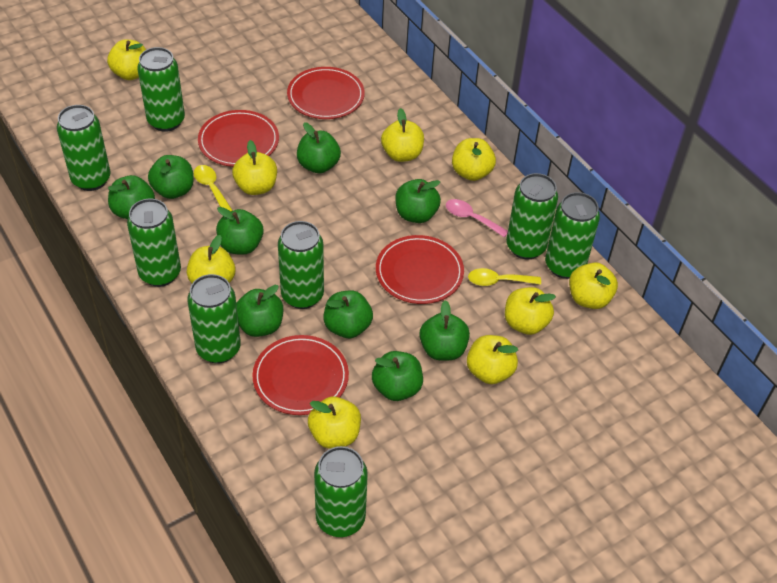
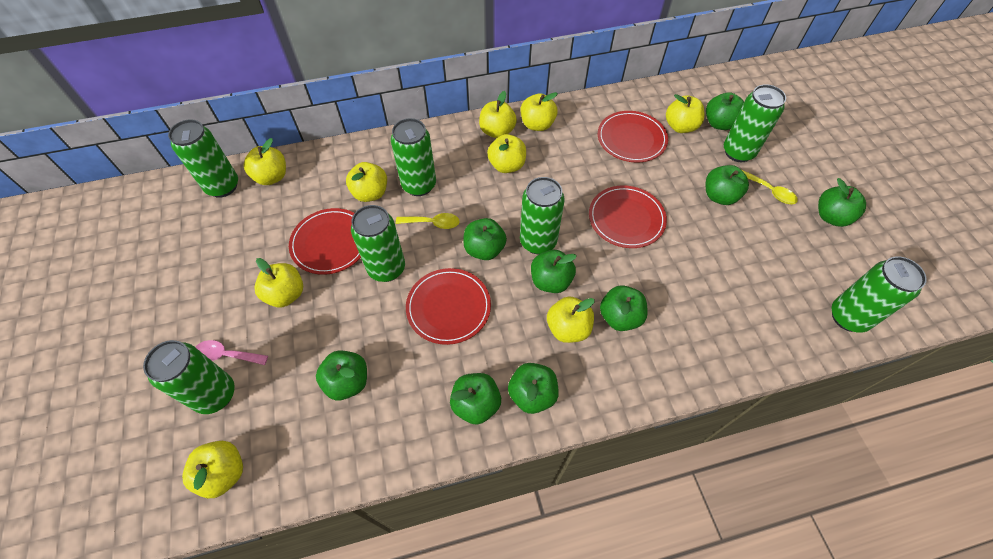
green can: 8 -> 7

